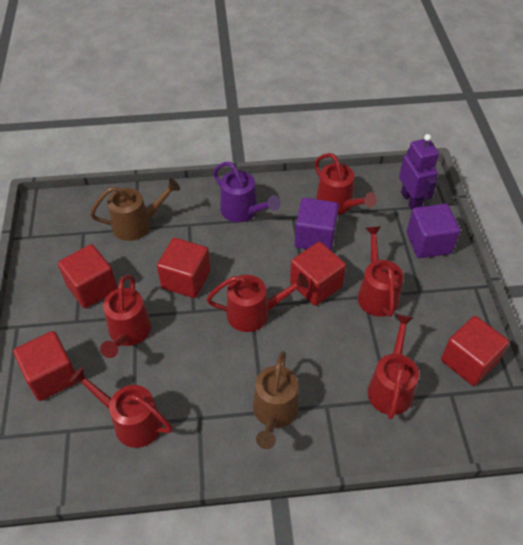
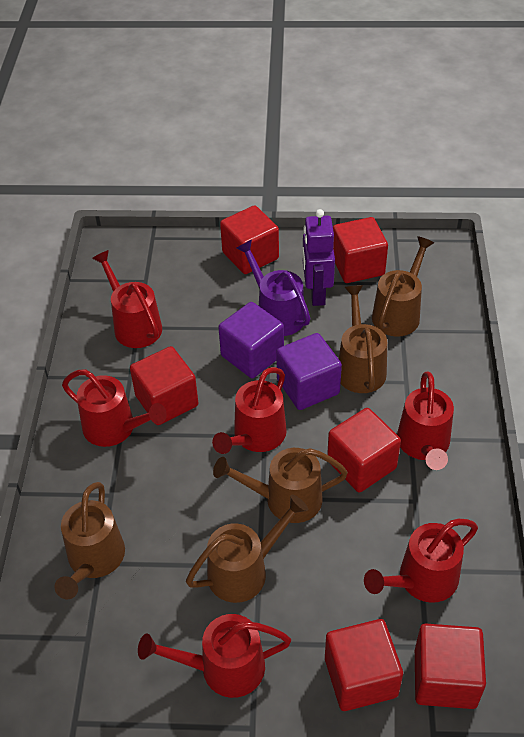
brown watering can: 2 -> 5
red cube: 5 -> 6

